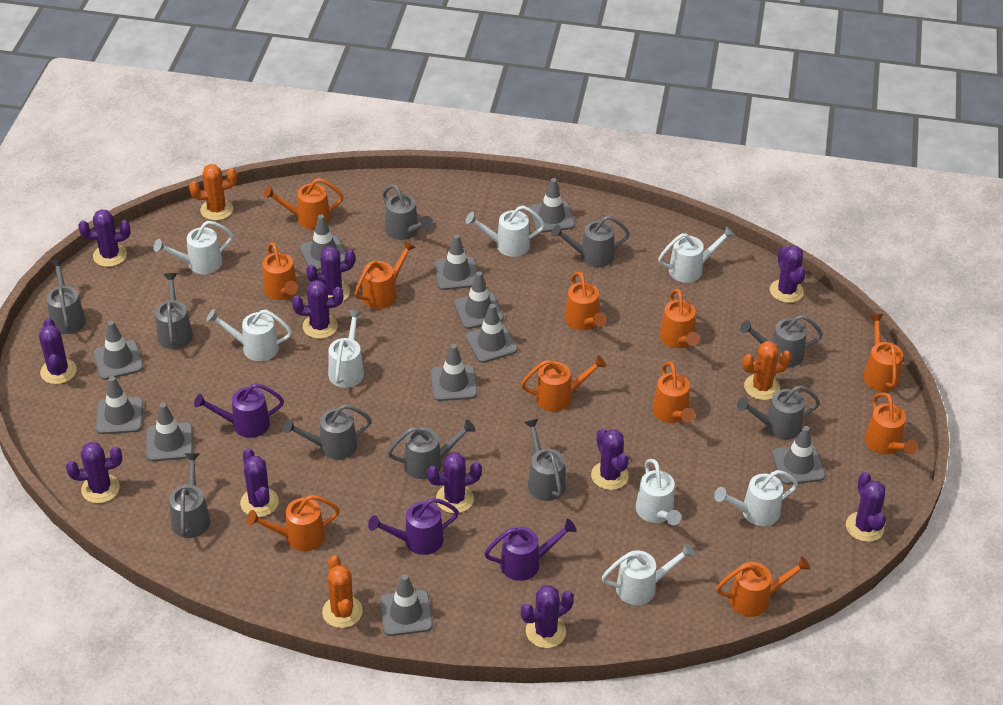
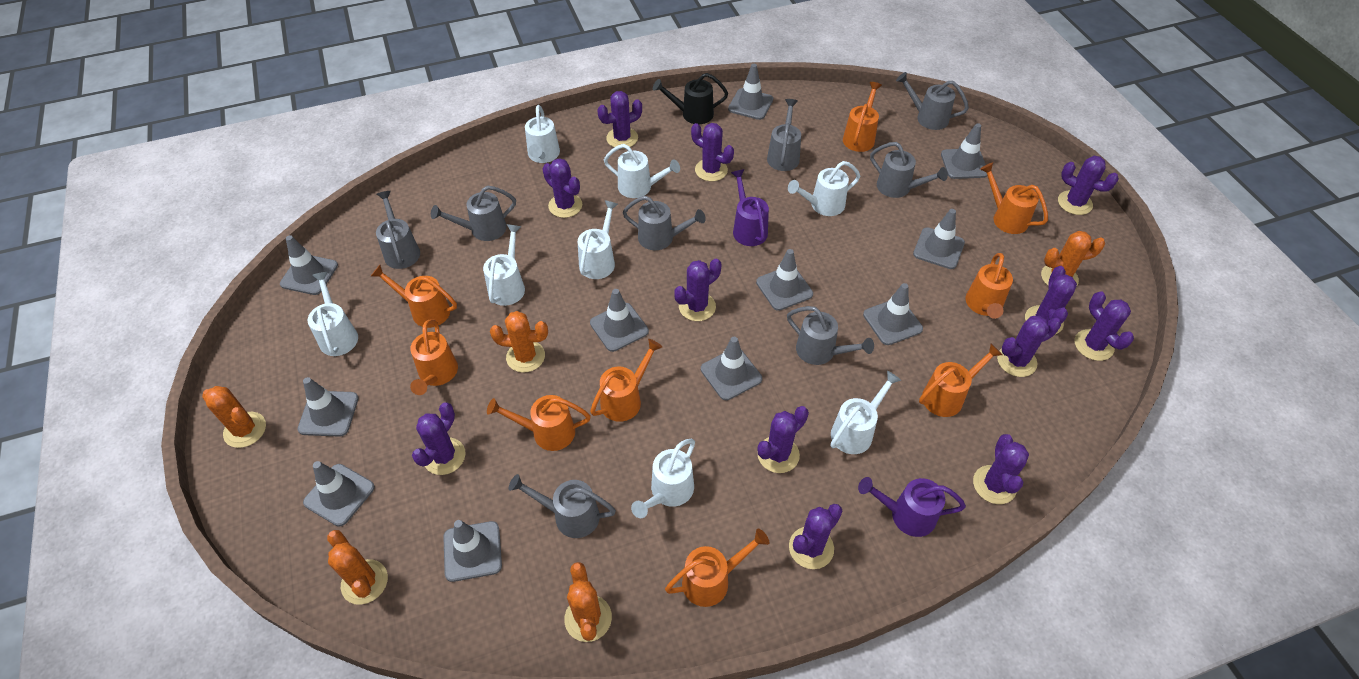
black watering can: 0 -> 1
grey watering can: 10 -> 8
orange cactus: 3 -> 5
orange watering can: 11 -> 9
purple cactus: 11 -> 12
purple watering can: 3 -> 2

